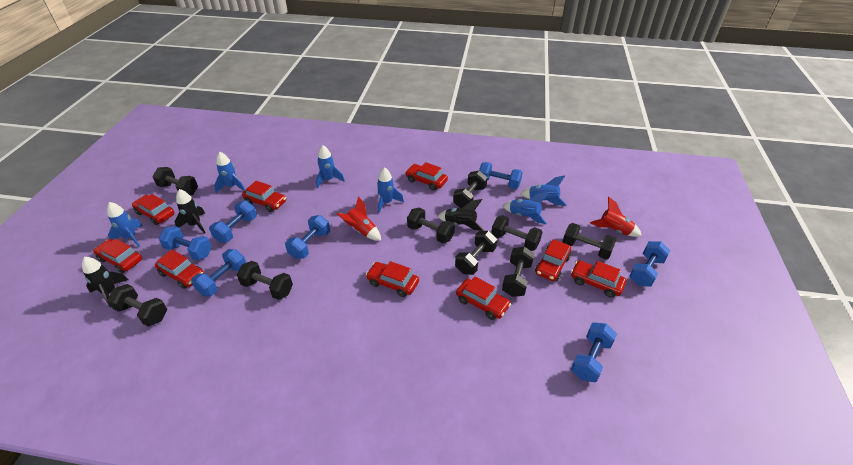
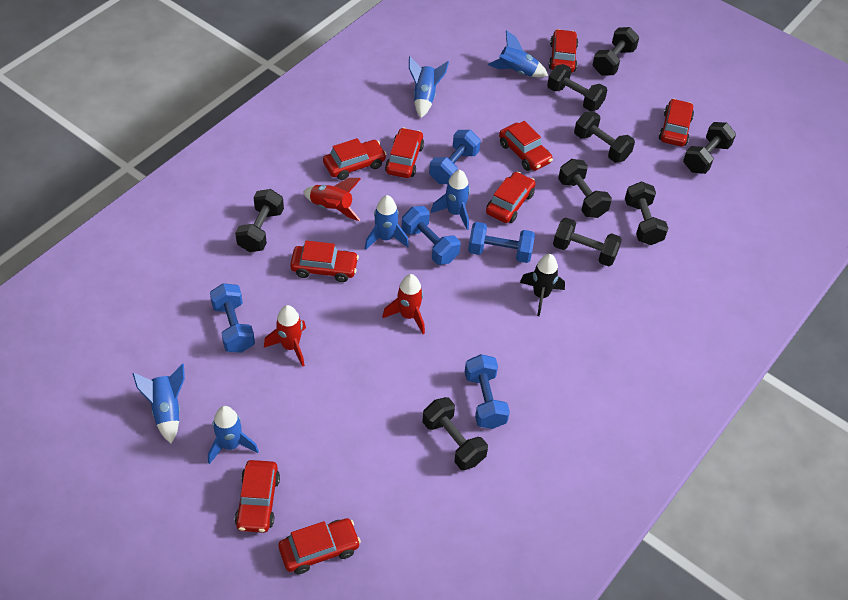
black rocket: 3 -> 1
blue dumbbell: 7 -> 5
red rocket: 2 -> 3

